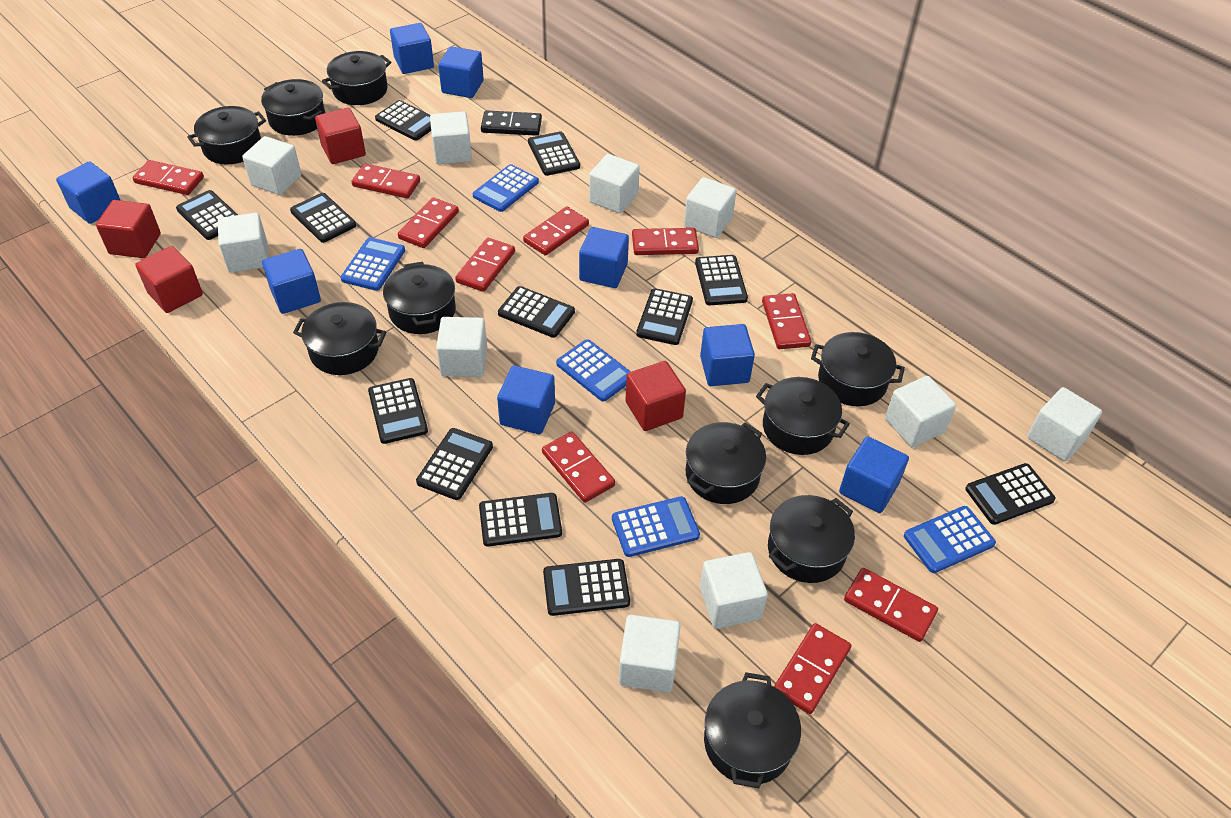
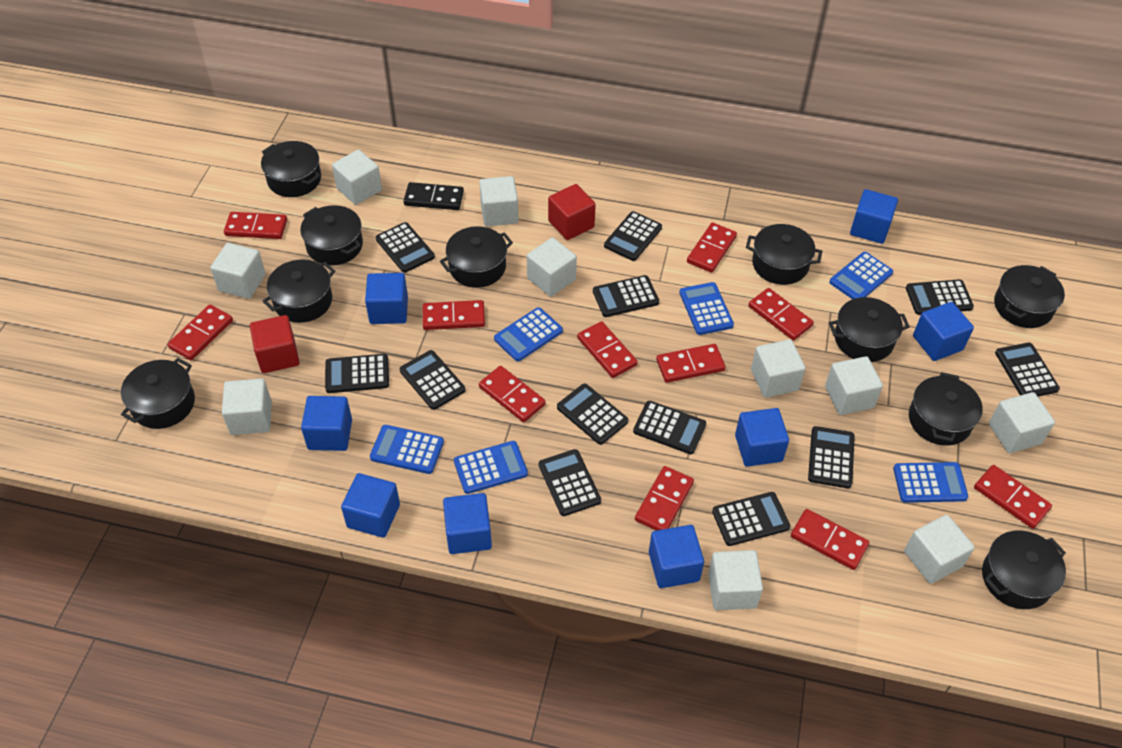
blue calculator: 5 -> 6
red cube: 4 -> 2
red domino: 10 -> 11

